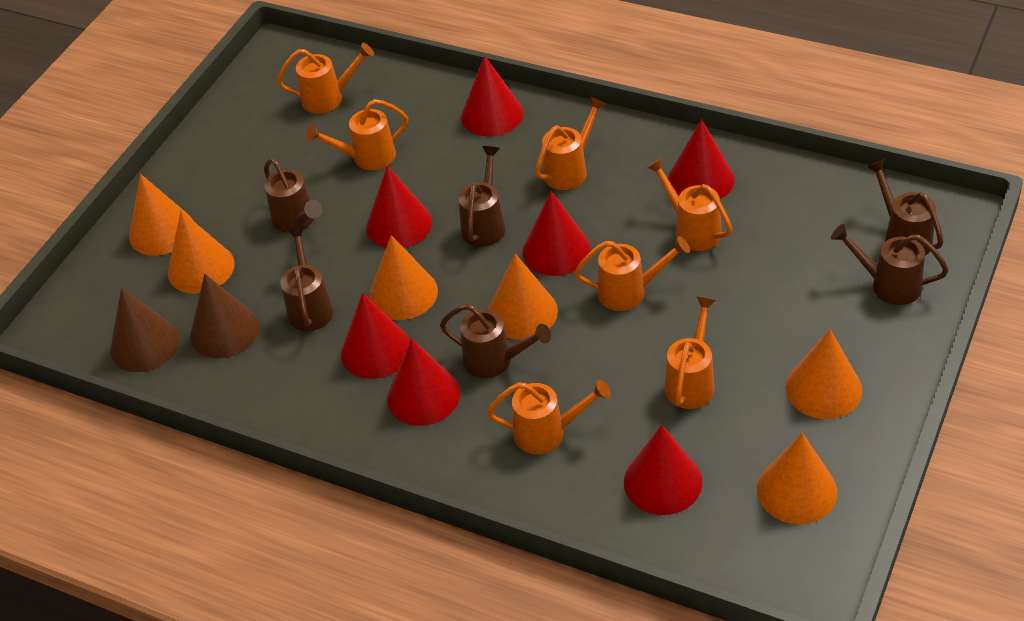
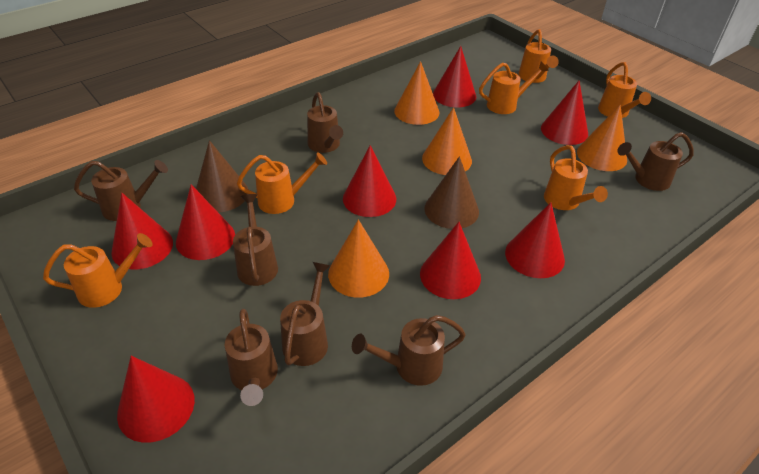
brown watering can: 6 -> 7
orange cone: 6 -> 4
orange watering can: 7 -> 6
red cone: 7 -> 8

